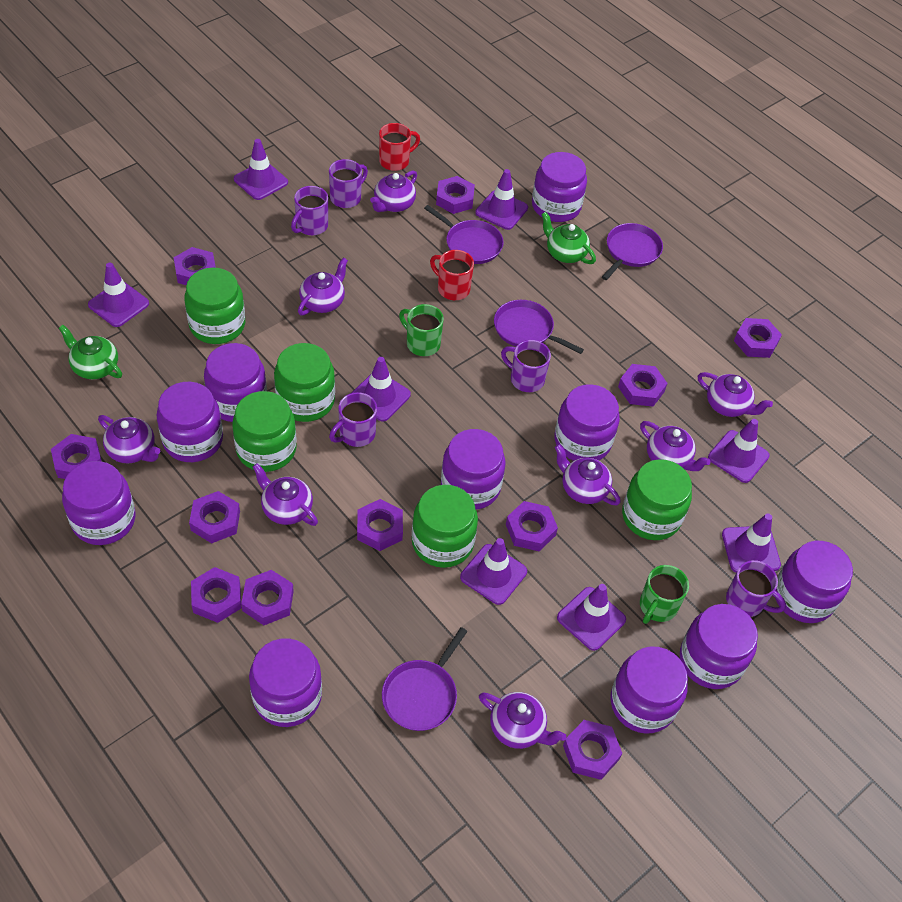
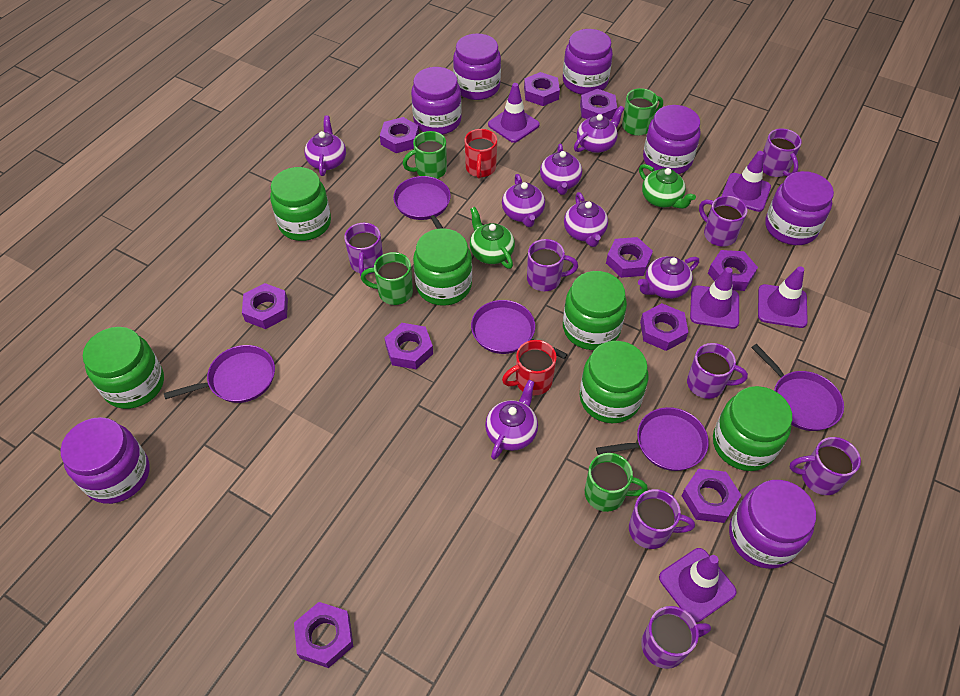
green jar: 5 -> 6
green mug: 2 -> 4
purple jar: 10 -> 7
purple mug: 5 -> 8
purple nut: 11 -> 10
purple pan: 4 -> 5
purple teapot: 8 -> 7
purple traffic cone: 8 -> 5

